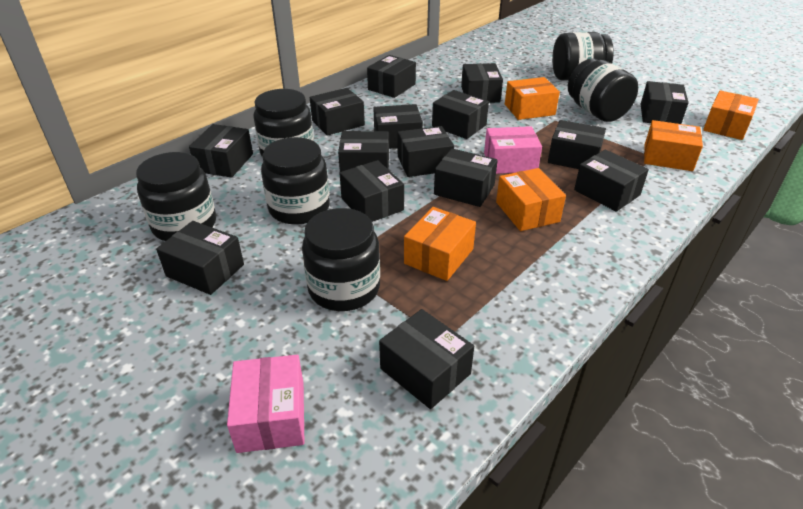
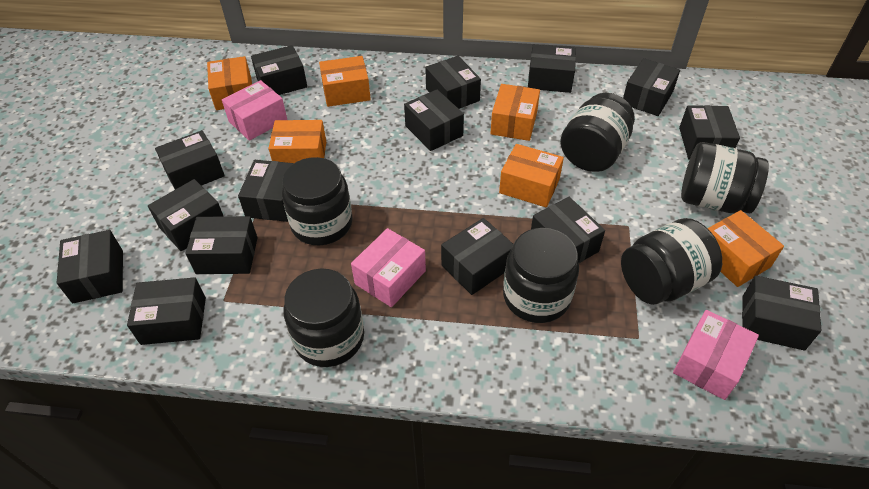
orange box: 5 -> 6
pink box: 2 -> 3

